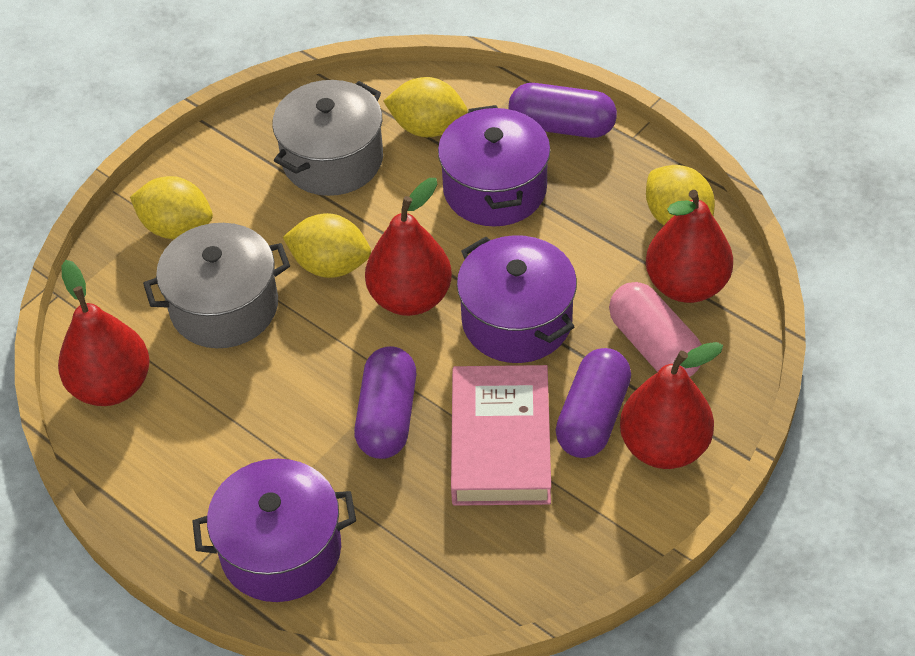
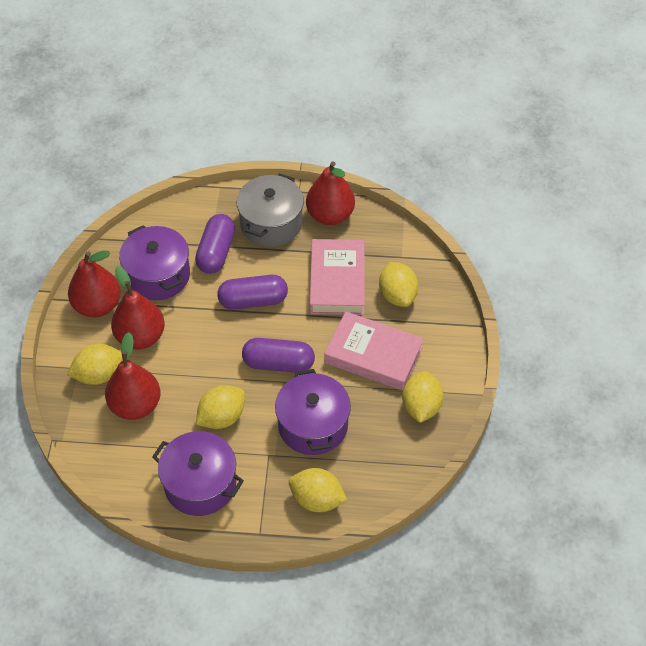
grey pot: 2 -> 1
pink book: 1 -> 2
pink capsule: 1 -> 0
yellow lemon: 4 -> 5

